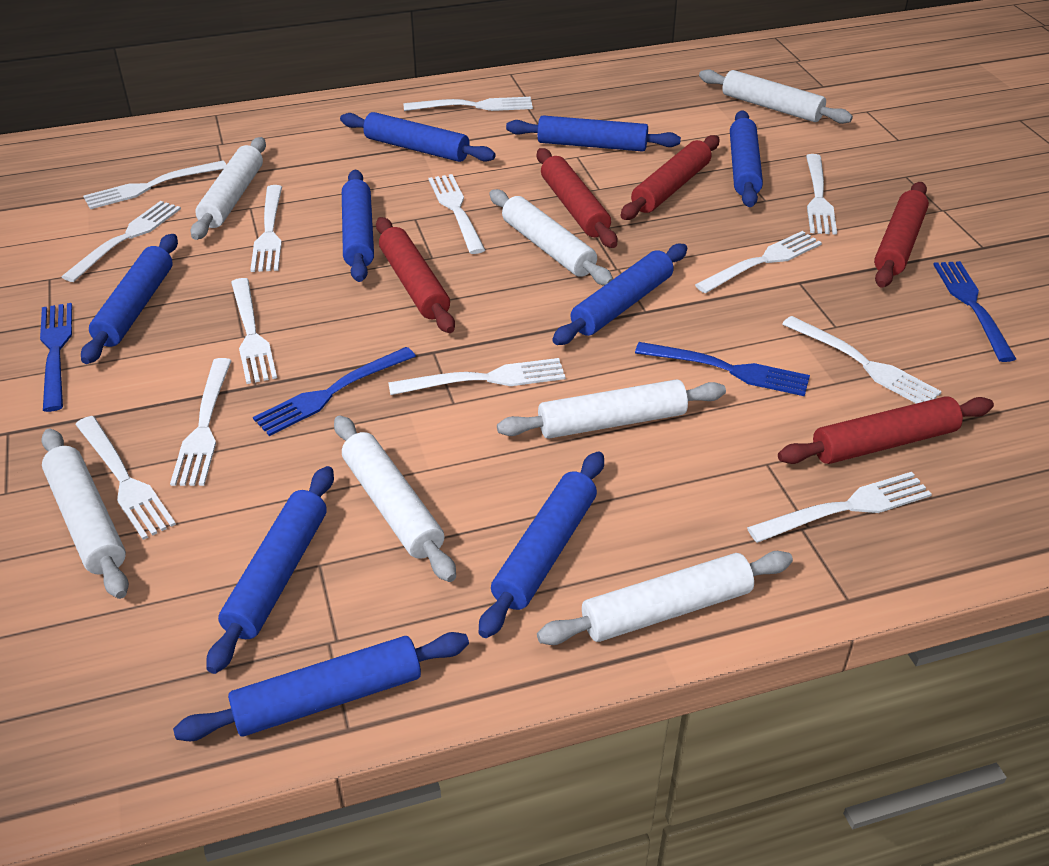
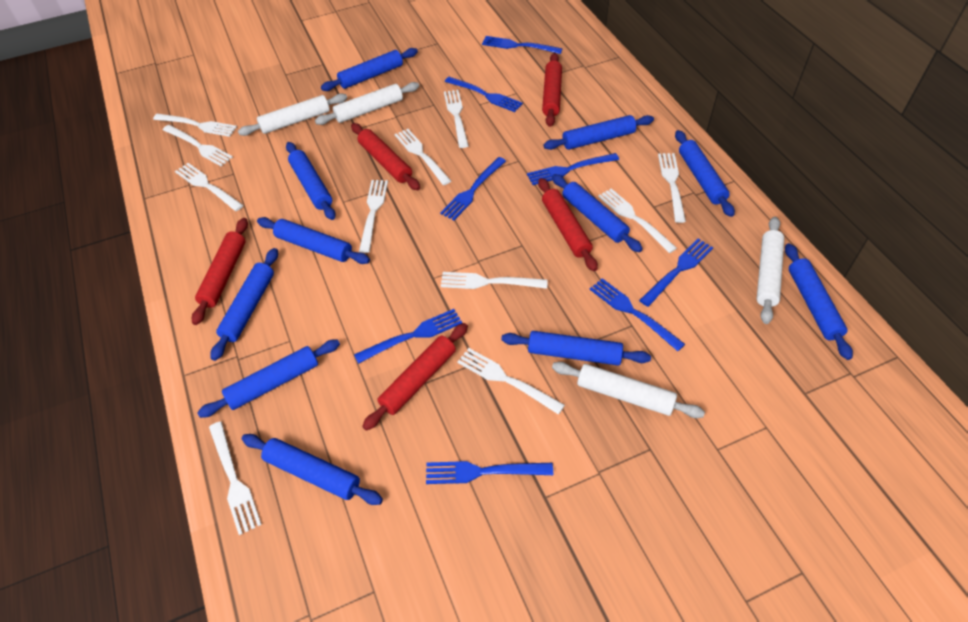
blue fork: 4 -> 8
blue rolling pin: 9 -> 11
white fork: 13 -> 11
white rolling pin: 7 -> 4

